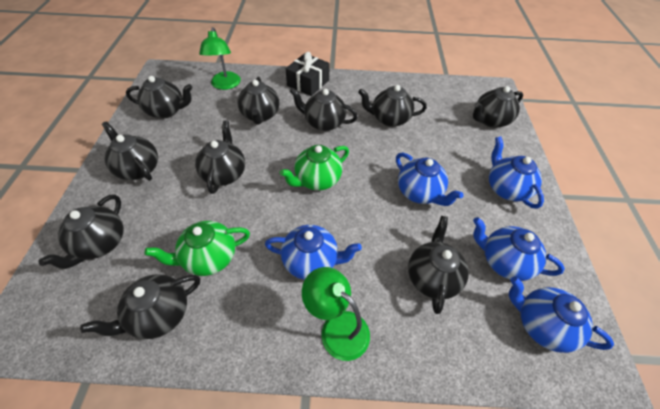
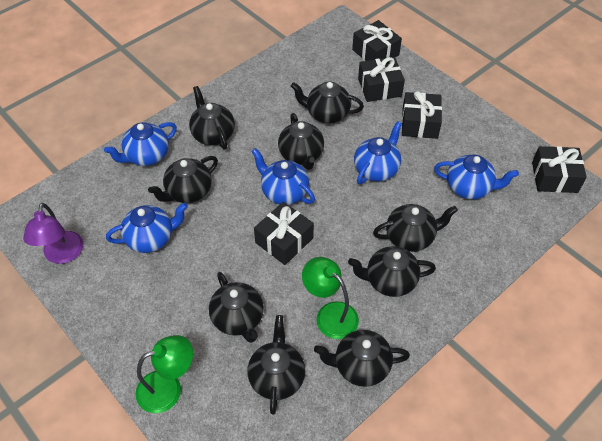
black gift: 1 -> 5
black teapot: 10 -> 9
green teapot: 2 -> 0
purple lamp: 0 -> 1

